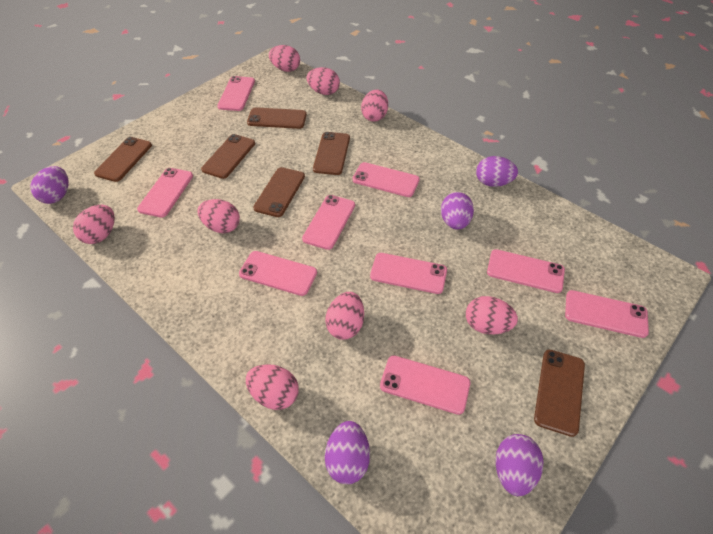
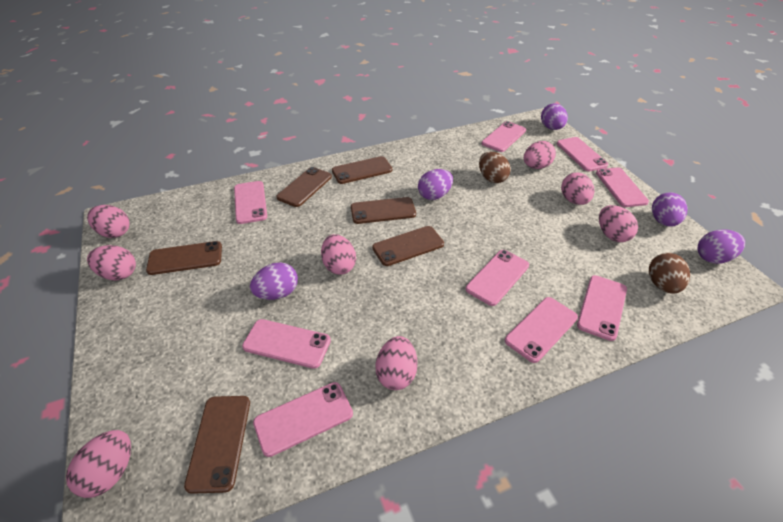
brown egg: 0 -> 2

